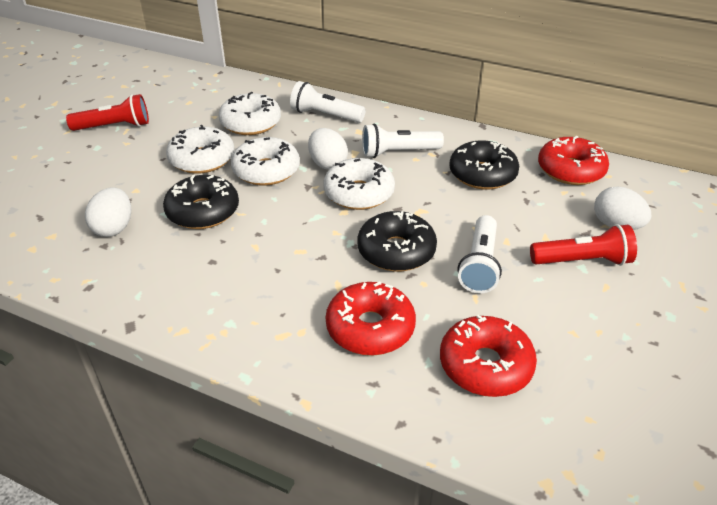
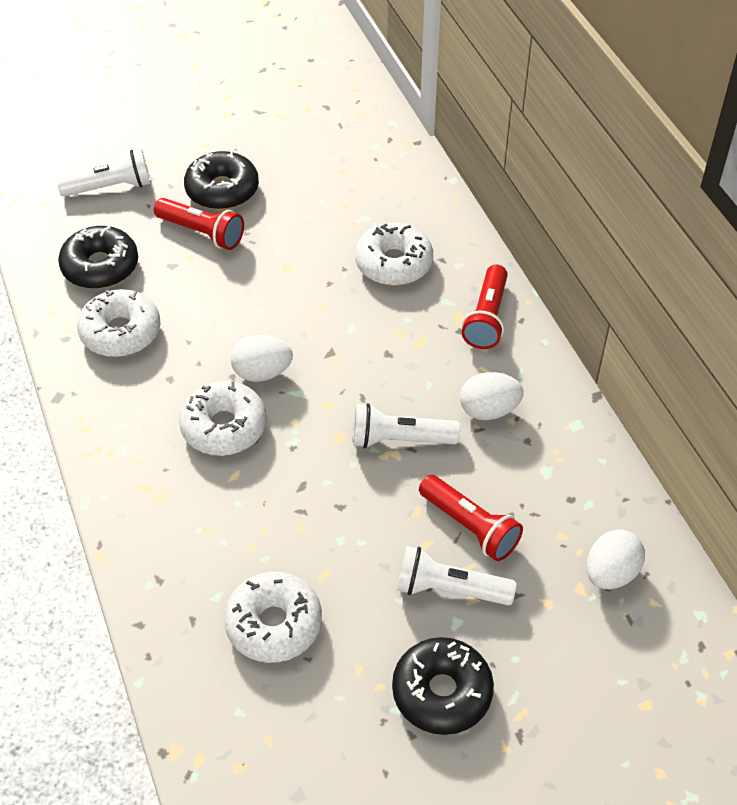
red donut: 3 -> 0
red flashlight: 2 -> 3

